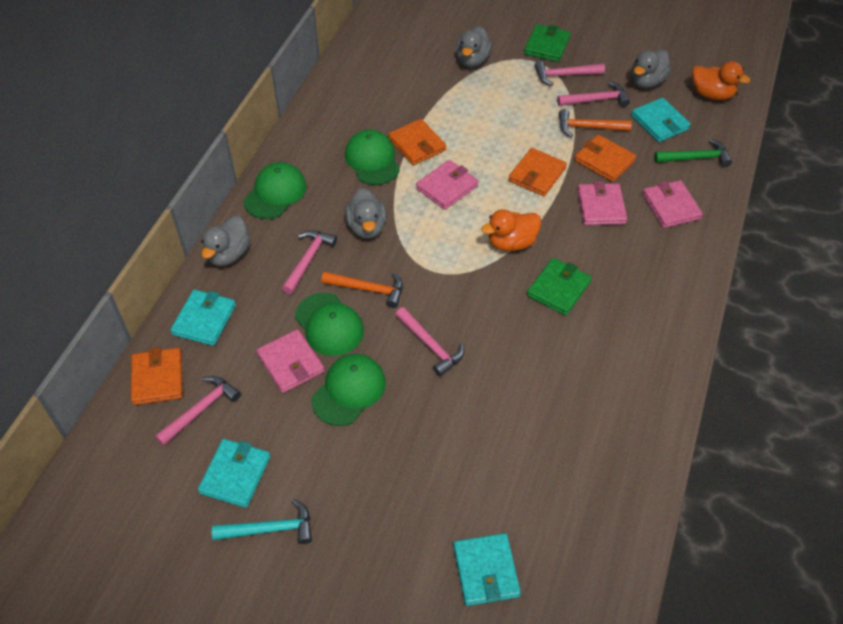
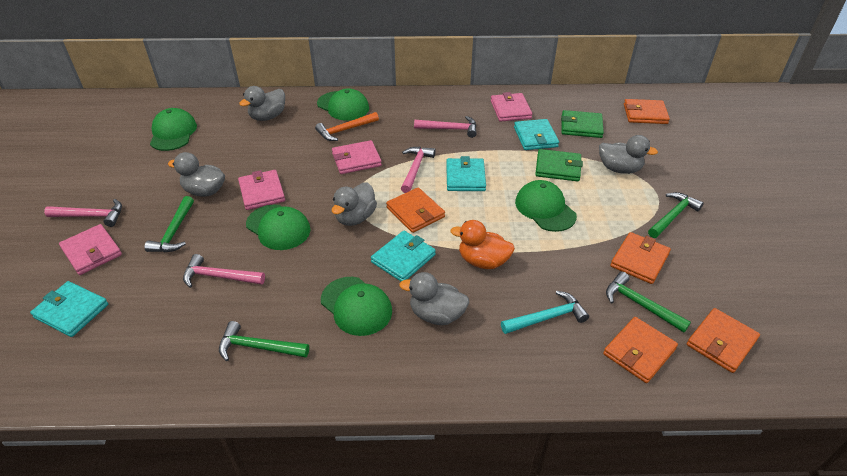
green cap: 4 -> 5
green hammer: 1 -> 4
grey duck: 4 -> 5
orange duck: 2 -> 1
orange hammer: 2 -> 1
orange wallet: 4 -> 5
pink hammer: 5 -> 4

